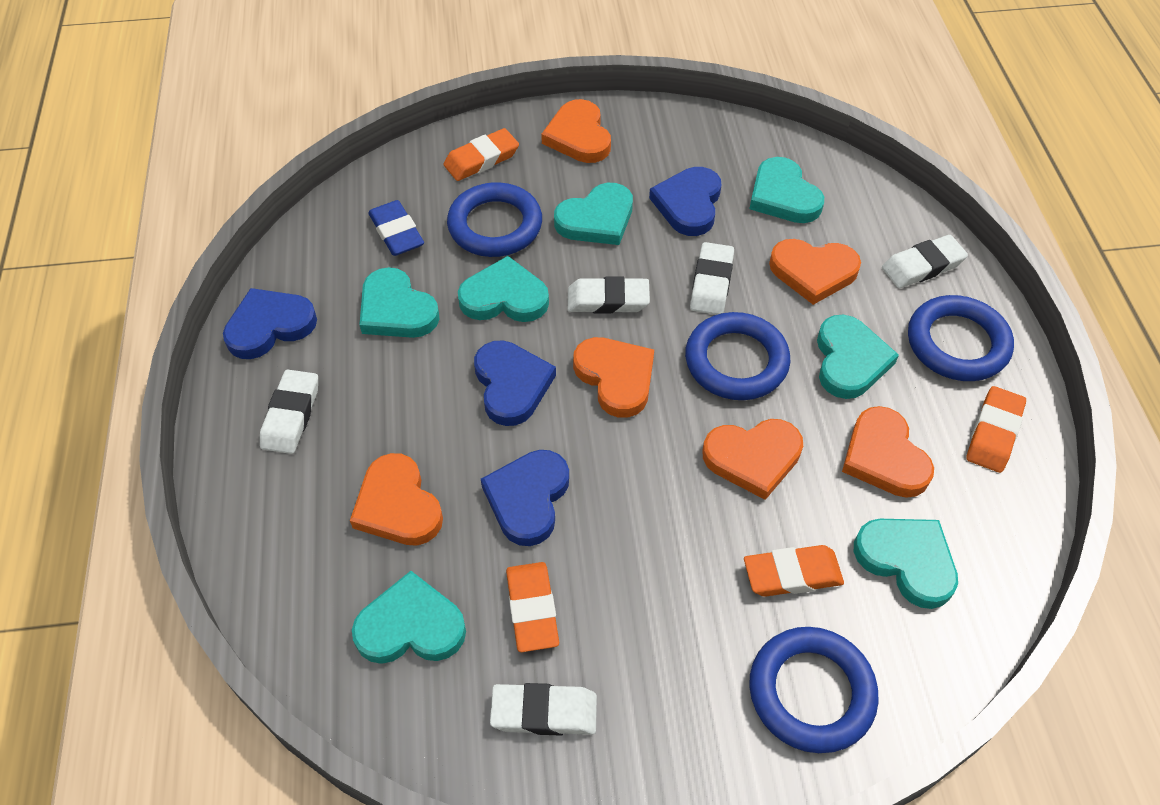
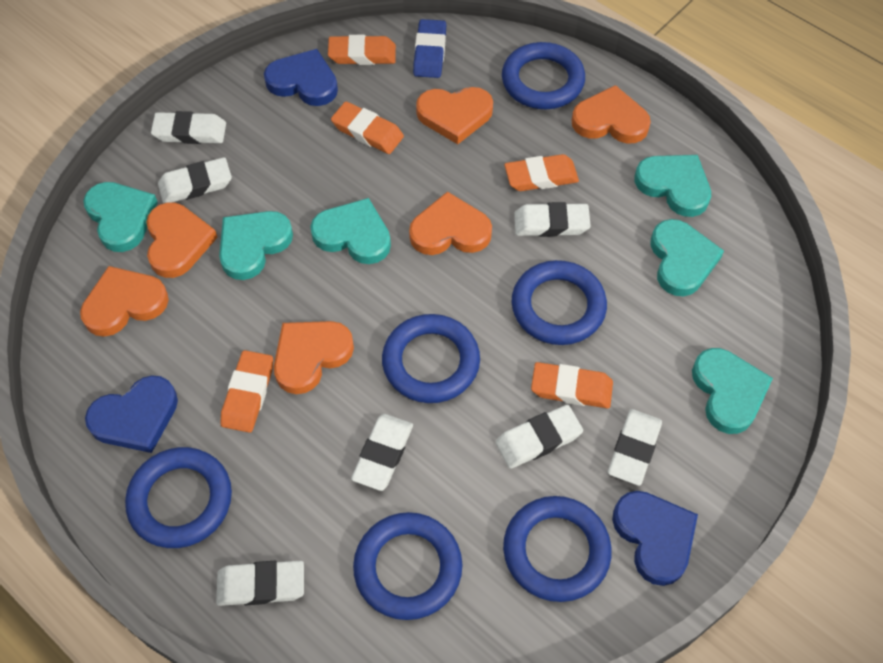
blue heart: 4 -> 3
blue ring: 4 -> 6
orange eraser: 4 -> 5
turquoise heart: 7 -> 6
white eraser: 5 -> 7

